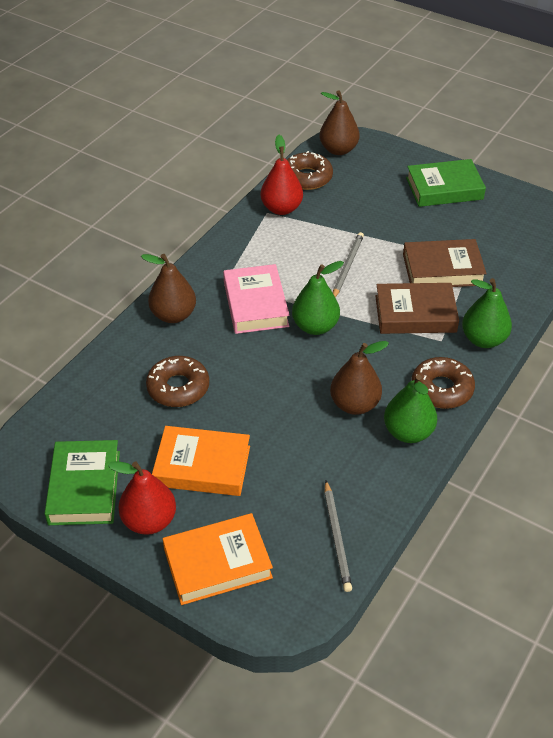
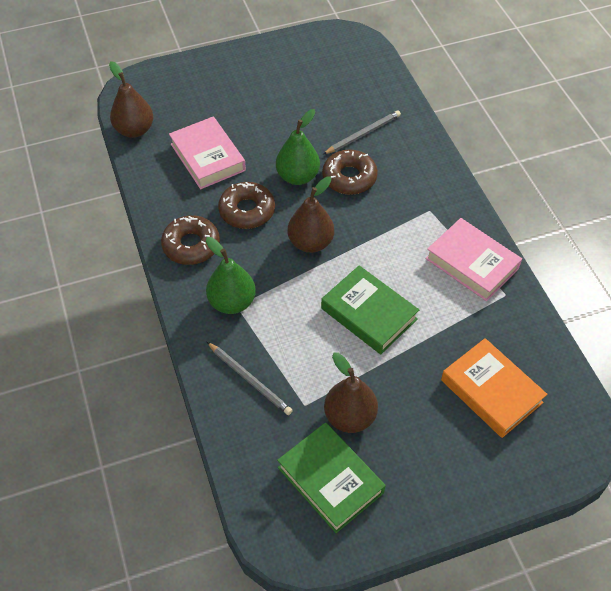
brown book: 2 -> 0
green pear: 3 -> 2
orange book: 2 -> 1
pink book: 1 -> 2
red pear: 2 -> 0

